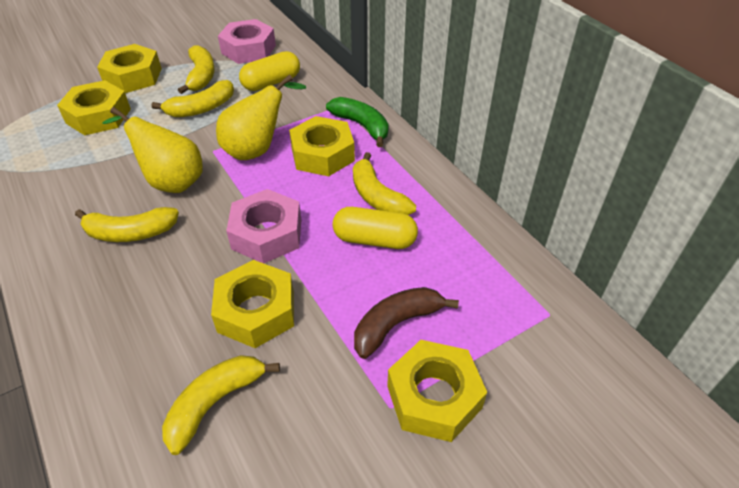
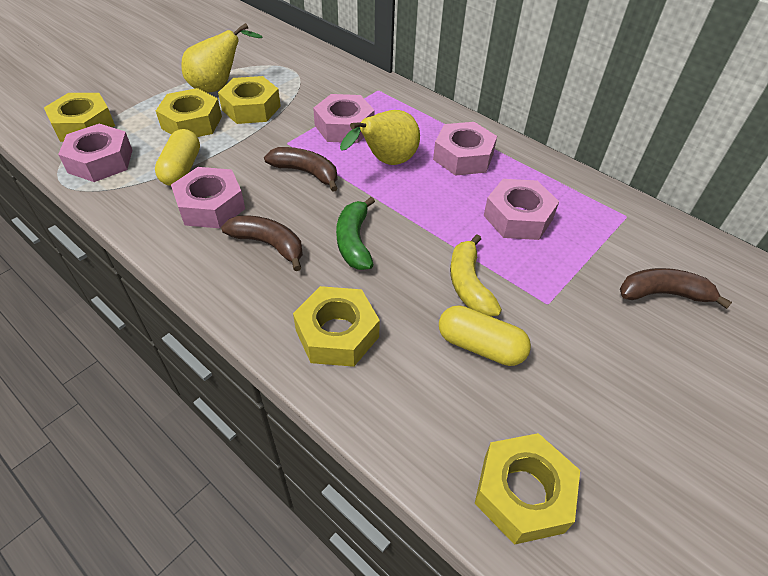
brown banana: 1 -> 3
pink nut: 2 -> 5
yellow banana: 5 -> 1

